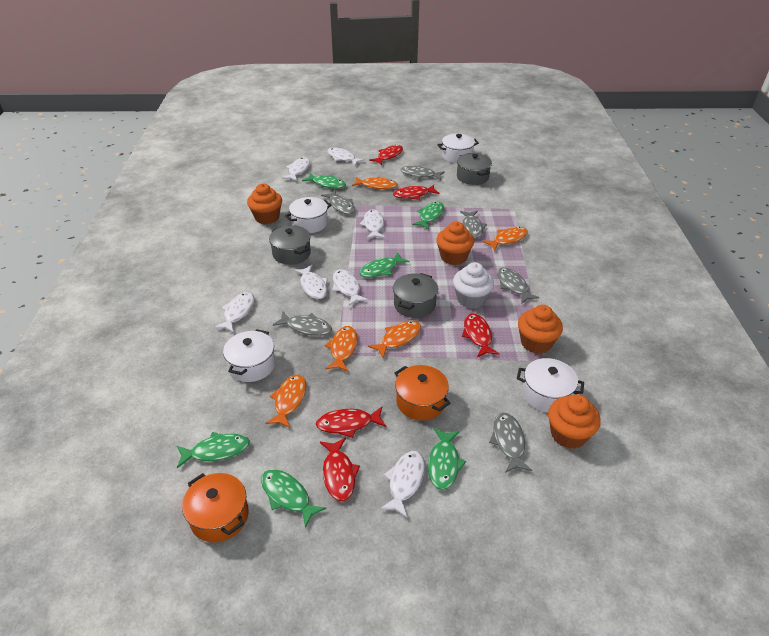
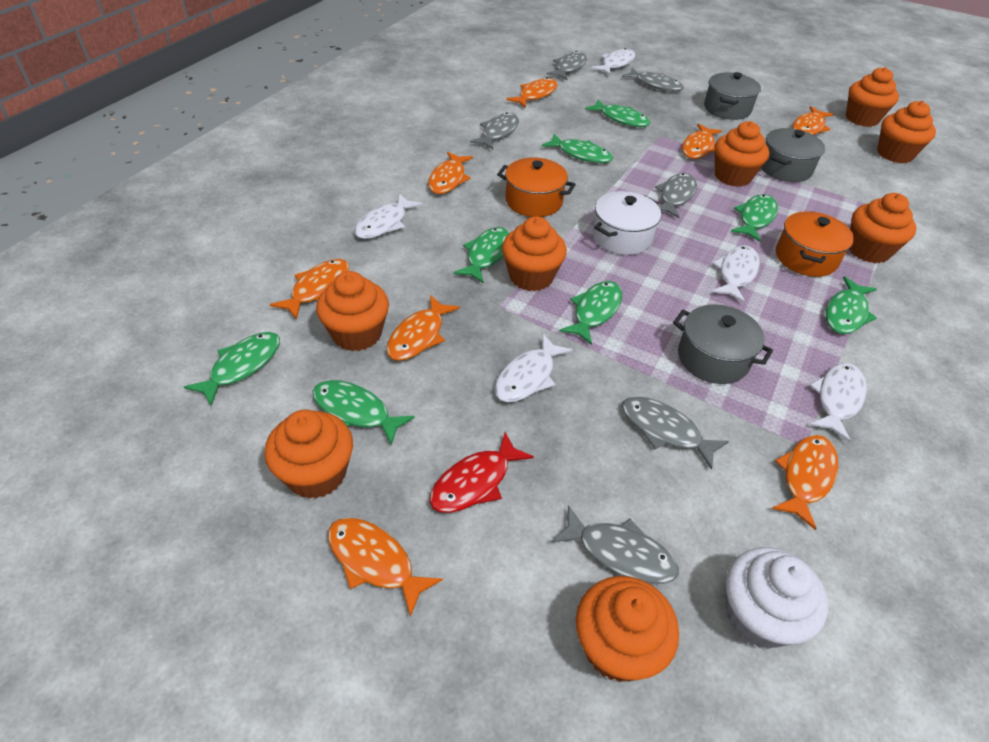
green fish: 6 -> 8
orange cupcake: 4 -> 8
orange fish: 5 -> 8
red fish: 5 -> 1
white fish: 7 -> 5
white pot: 4 -> 1

